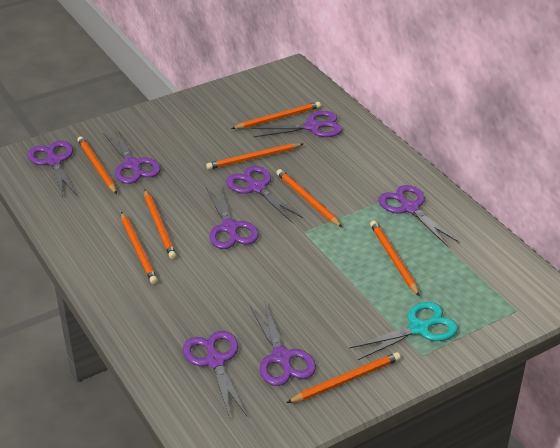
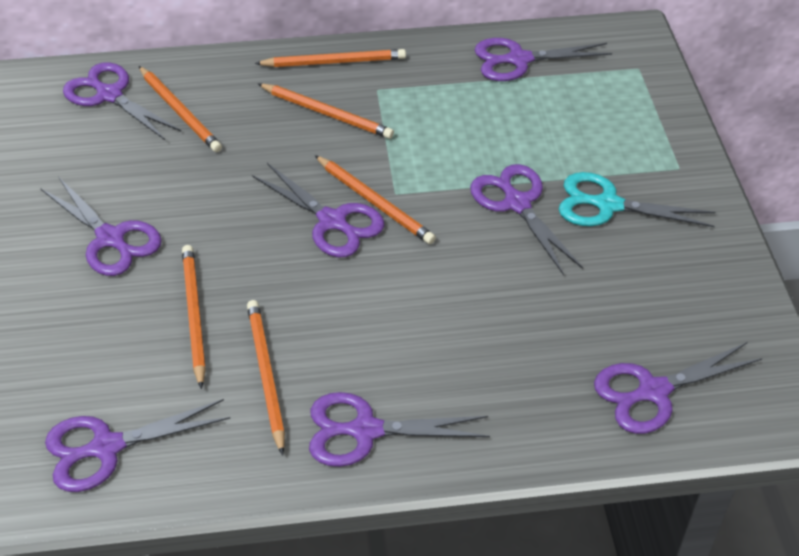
orange pencil: 8 -> 6

